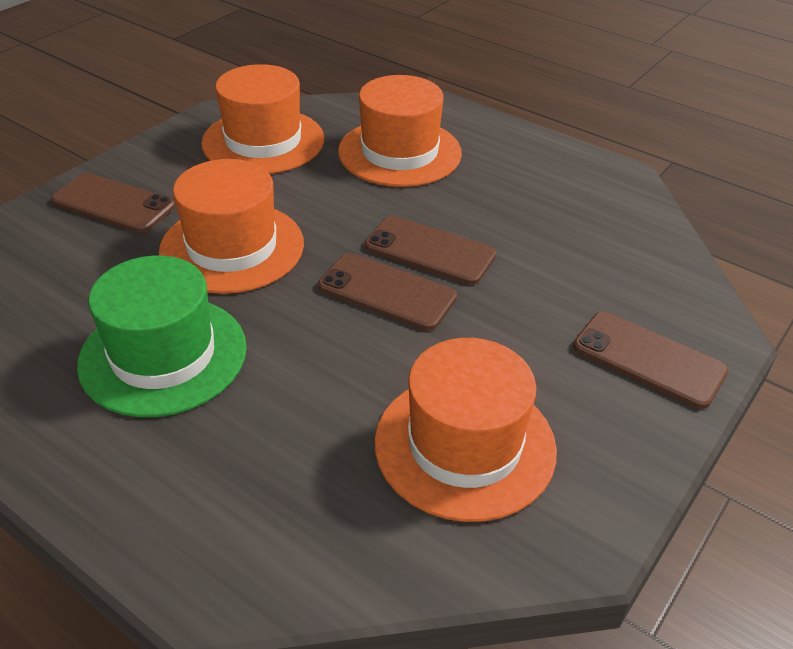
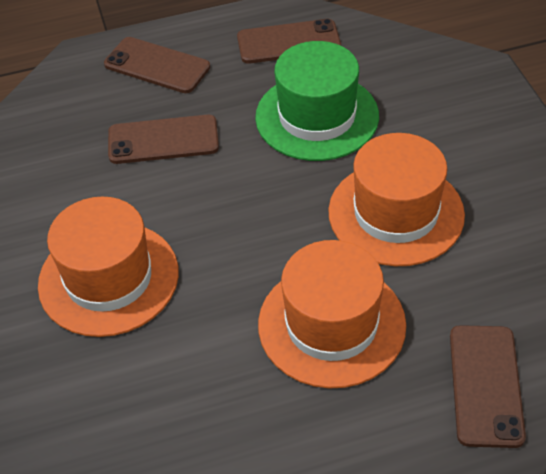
orange hat: 4 -> 3

